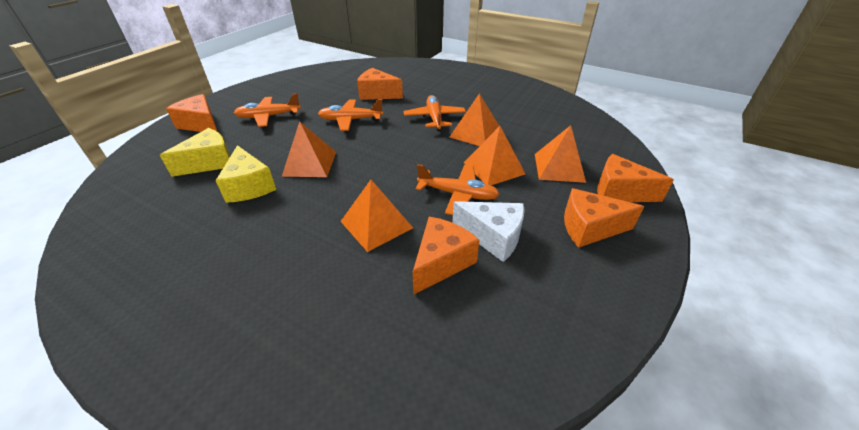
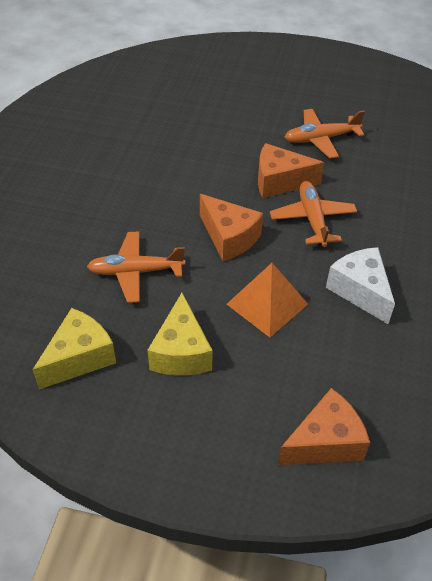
orange cheese: 5 -> 3
orange plane: 4 -> 3
orange pyramid: 5 -> 1

